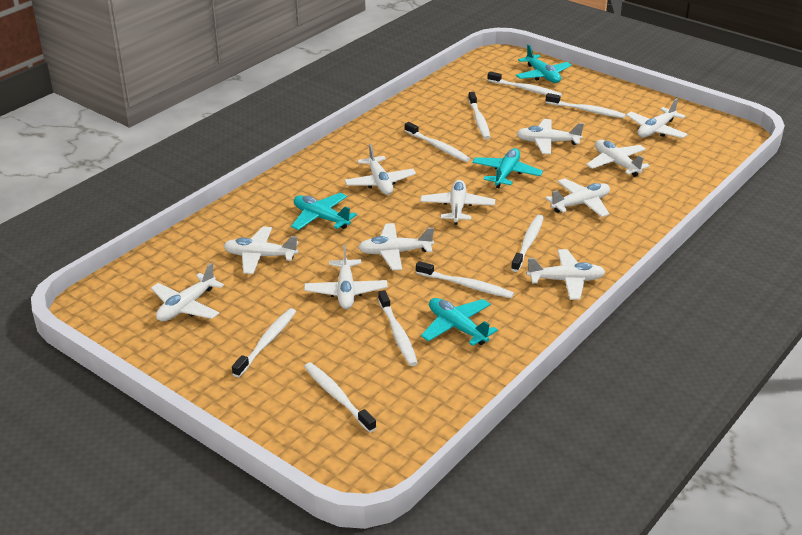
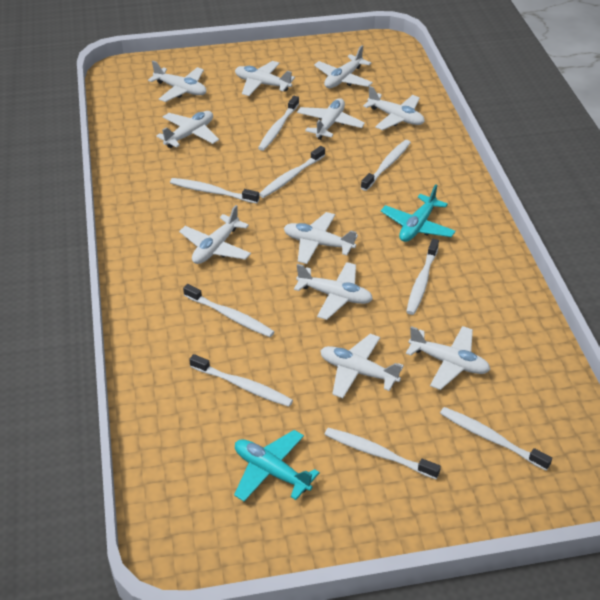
turquoise plane: 4 -> 2

